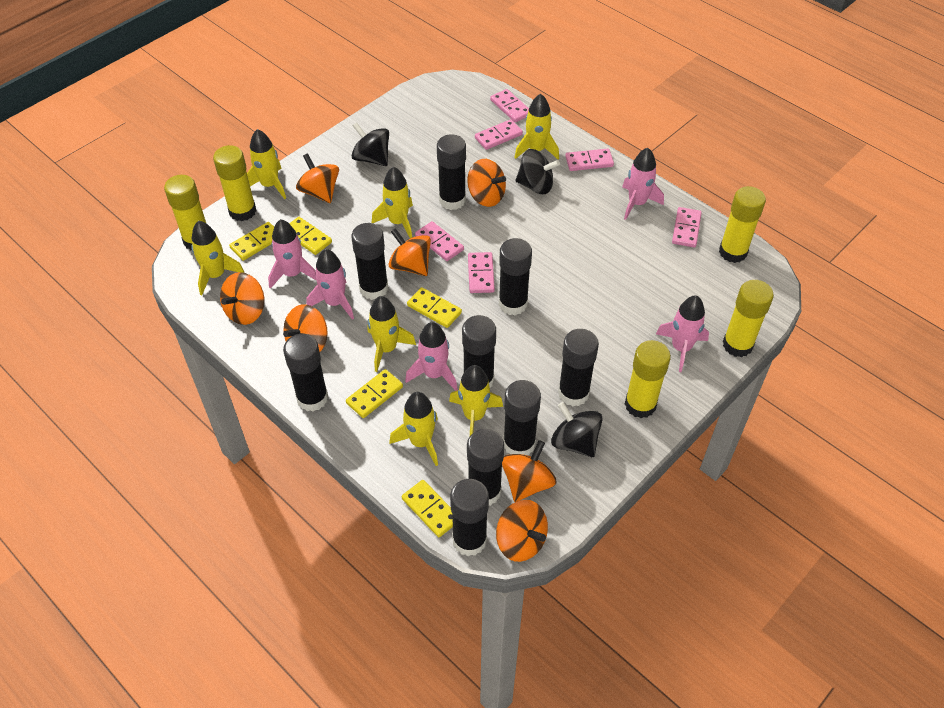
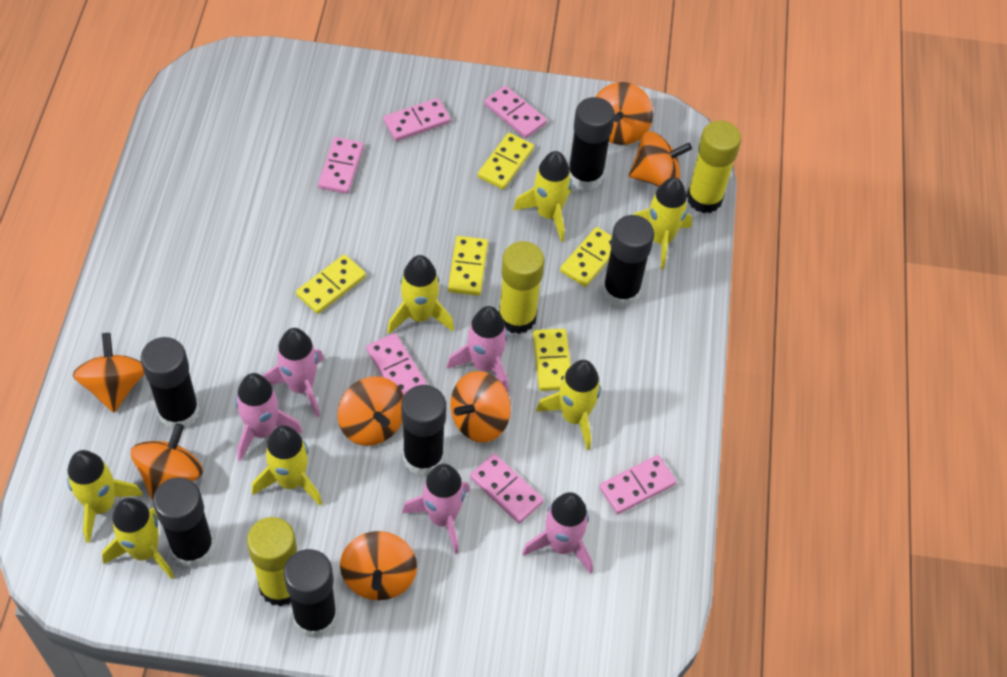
black glue stick: 9 -> 6
black spinning top: 3 -> 0
yellow glue stick: 5 -> 3

